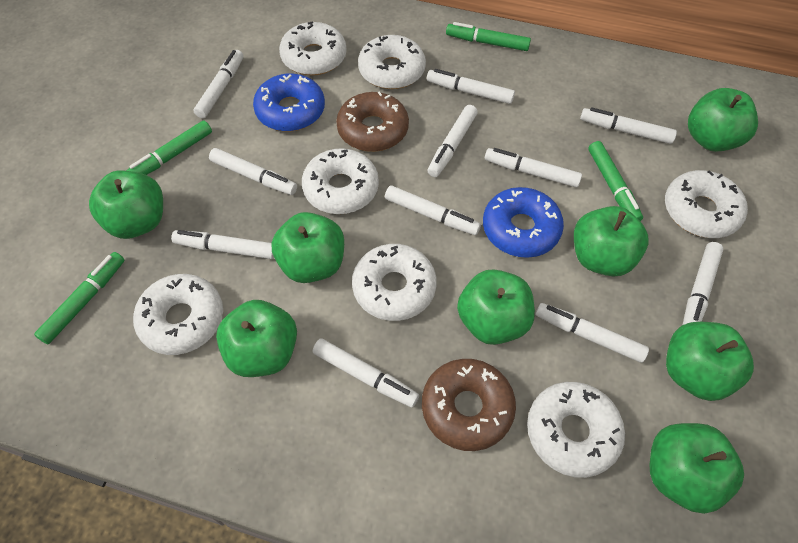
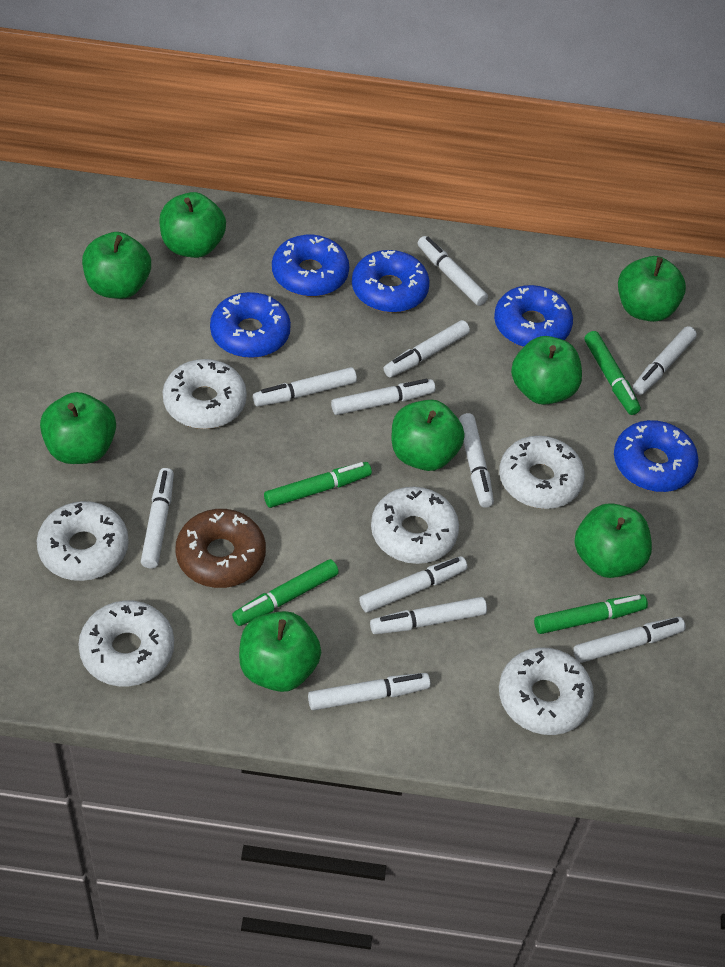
blue donut: 2 -> 5
brown donut: 2 -> 1
white donut: 7 -> 6

